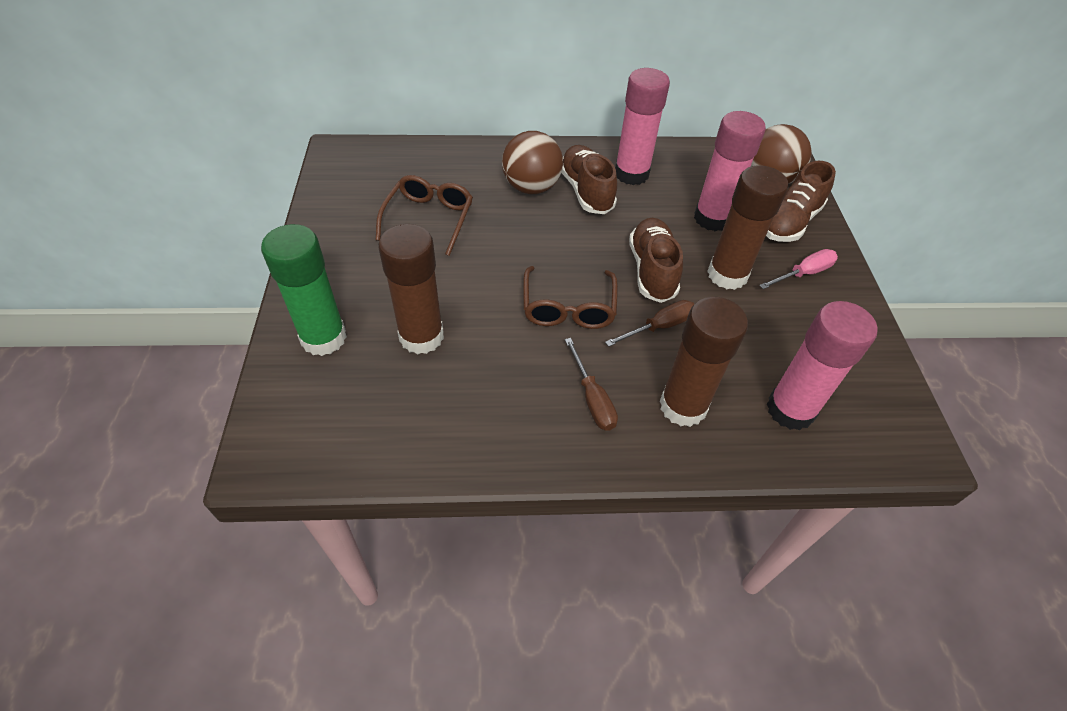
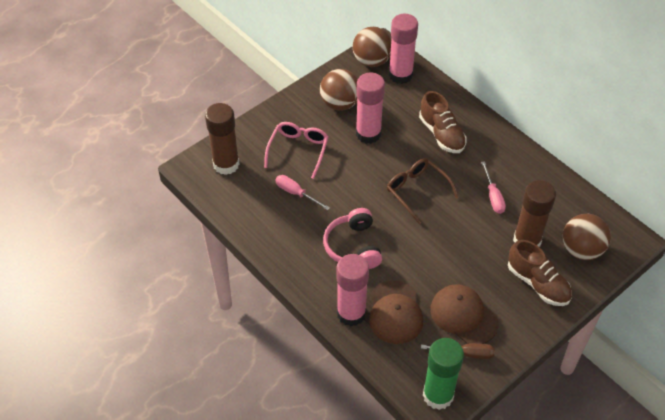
brown ball: 2 -> 3
brown cap: 0 -> 2
brown glasses: 2 -> 1
brown glue stick: 3 -> 2
brown screwdriver: 2 -> 1
brown shoe: 3 -> 2
pink glasses: 0 -> 1
pink headphones: 0 -> 1
pink screwdriver: 1 -> 2

